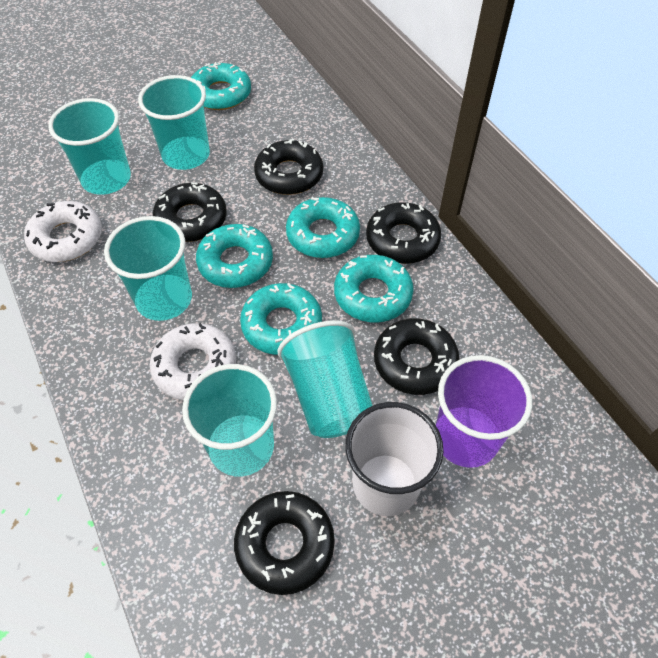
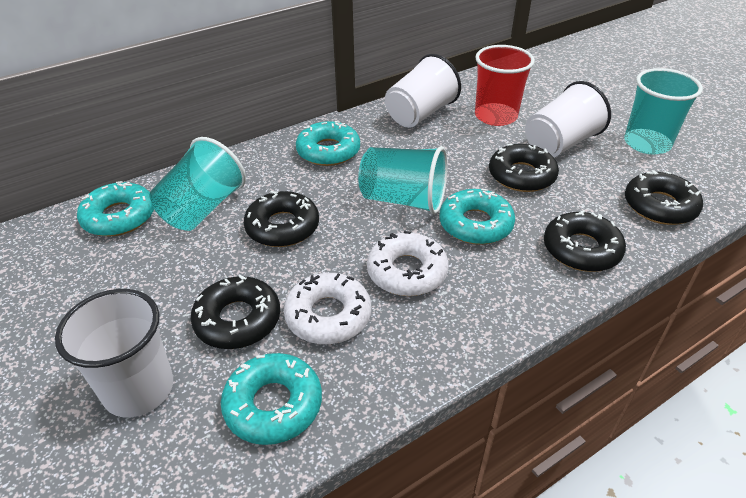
purple cup: 1 -> 0
red cup: 0 -> 1
turquoise cup: 5 -> 3
turquoise donut: 5 -> 4
white cup: 1 -> 3

